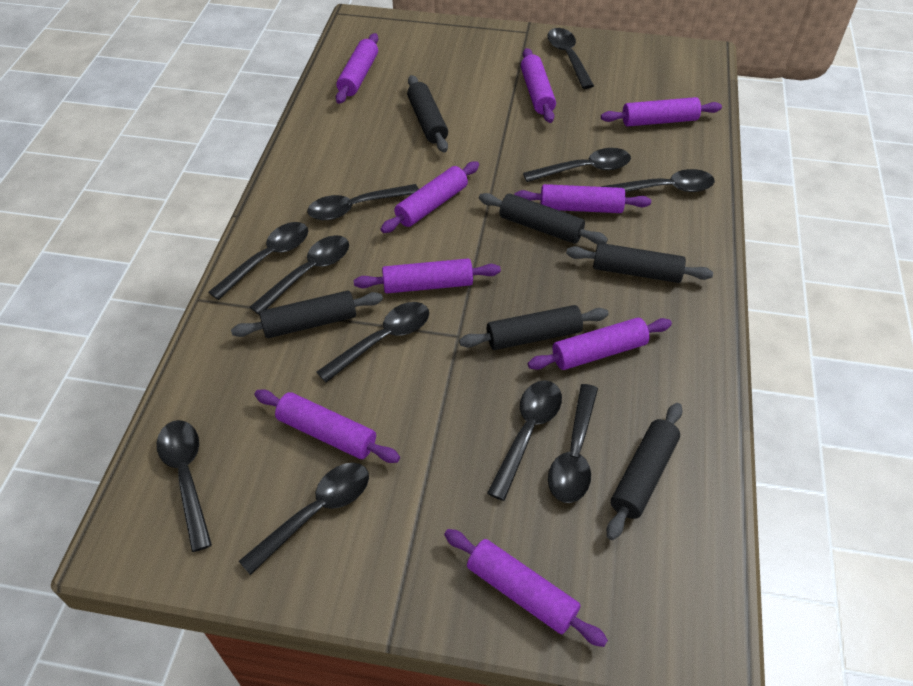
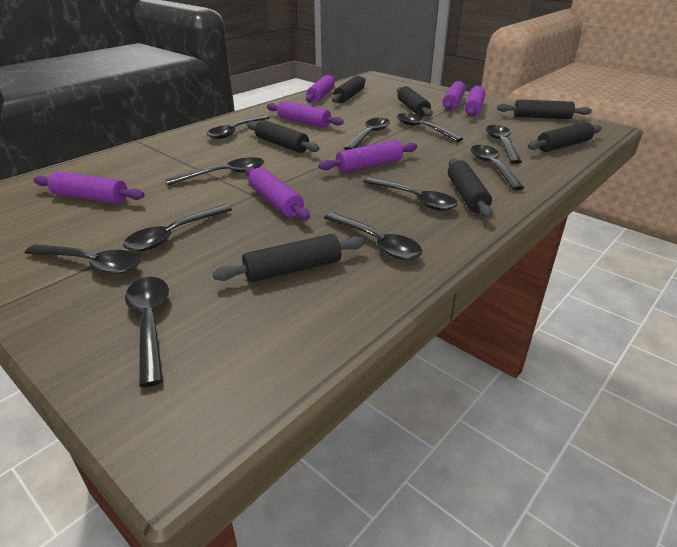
black rolling pin: 6 -> 7
purple rolling pin: 9 -> 7

